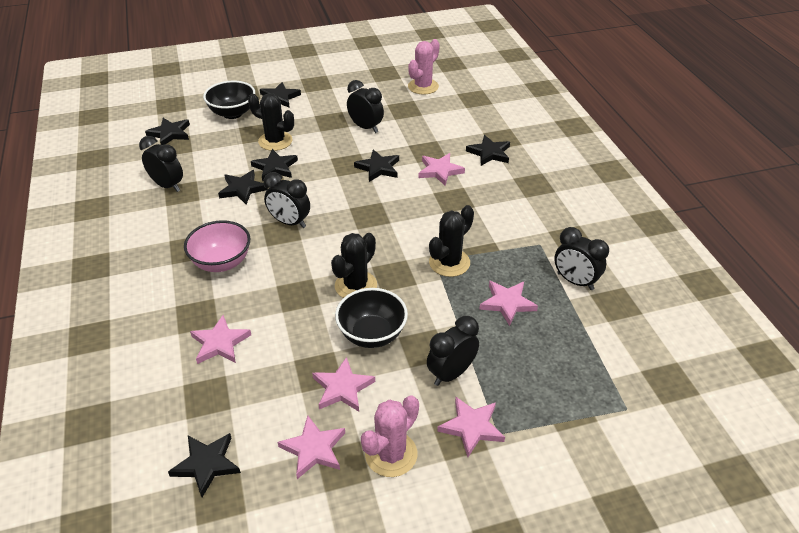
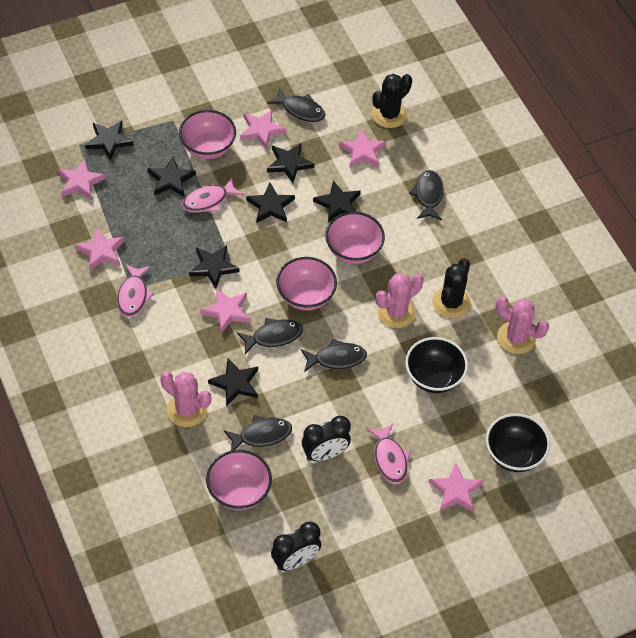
black cactus: 3 -> 2
black clock: 5 -> 2
black fish: 0 -> 5
pink bowl: 1 -> 4
pink cactus: 2 -> 3
pink fish: 0 -> 3

